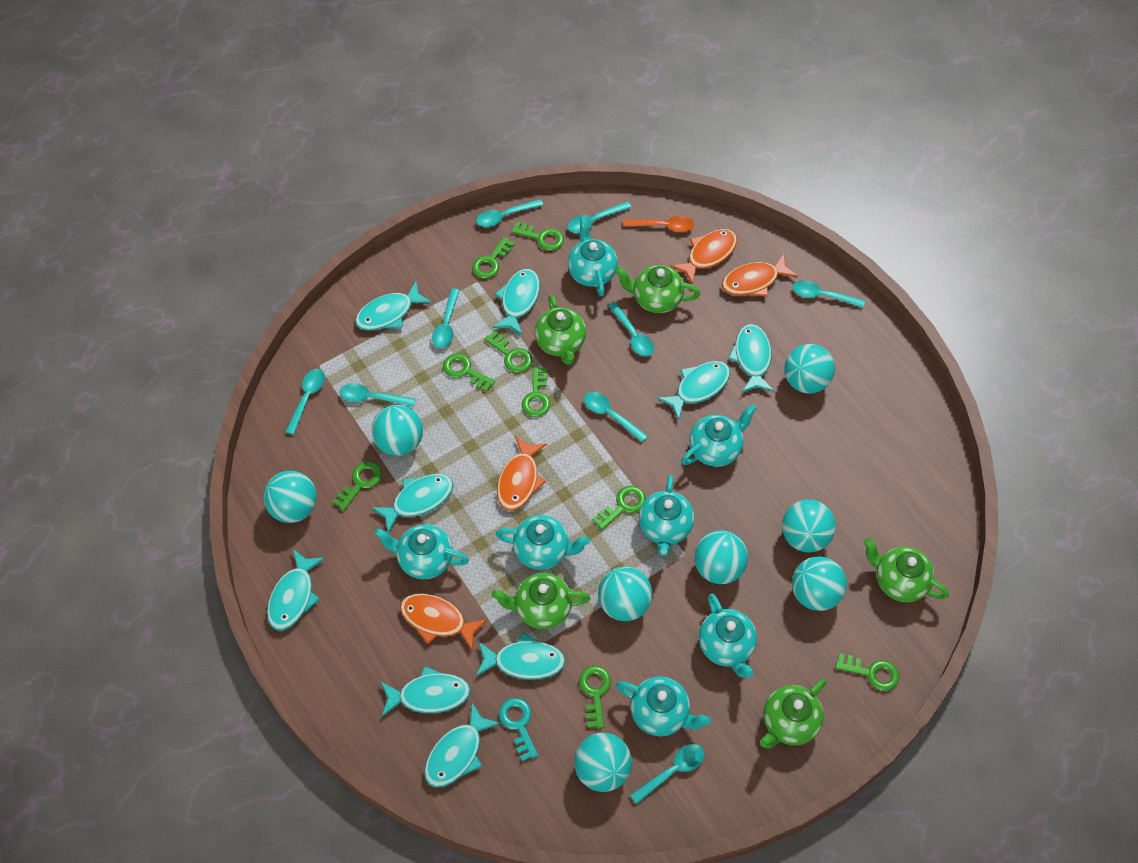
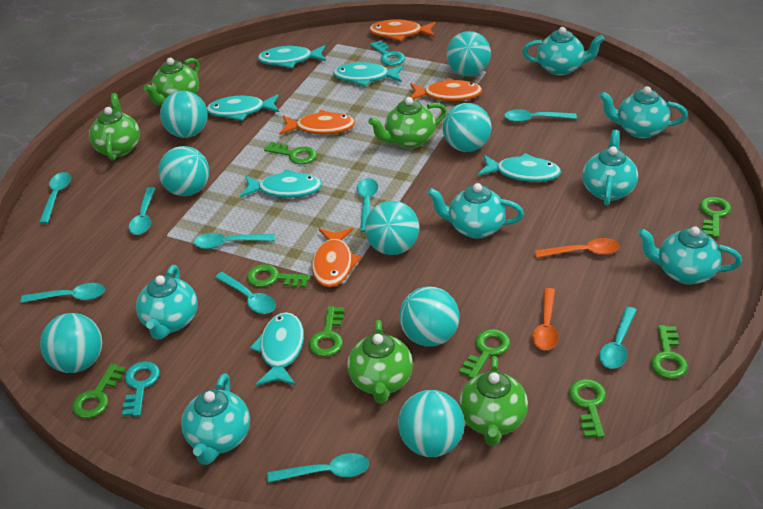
green key: 9 -> 8
orange spoon: 1 -> 2
turquoise fish: 9 -> 6
turquoise key: 1 -> 2

